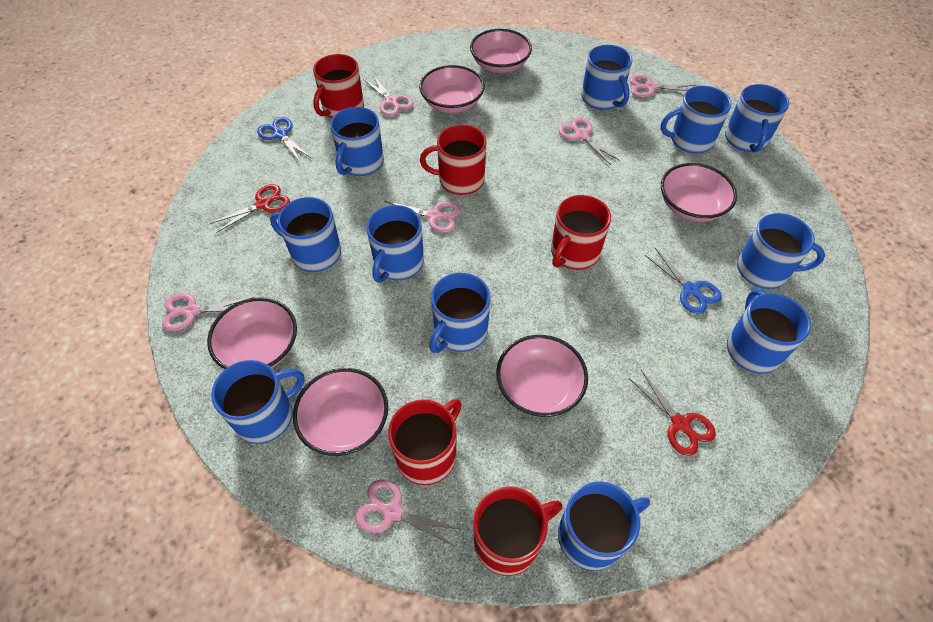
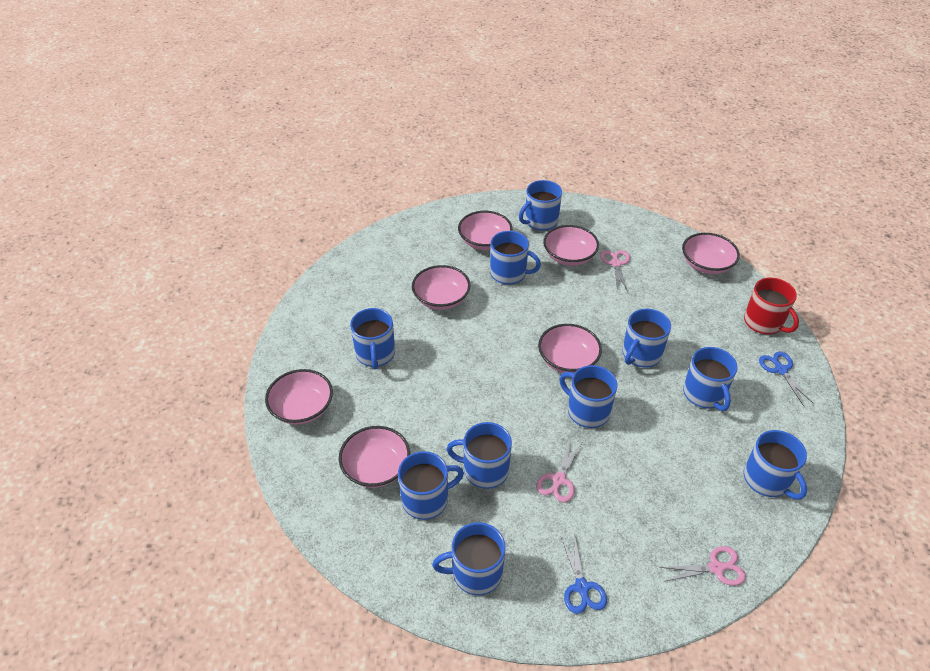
blue mug: 11 -> 10
pink bowl: 6 -> 7
pink scissors: 6 -> 3
red mug: 5 -> 1
red scissors: 2 -> 0

